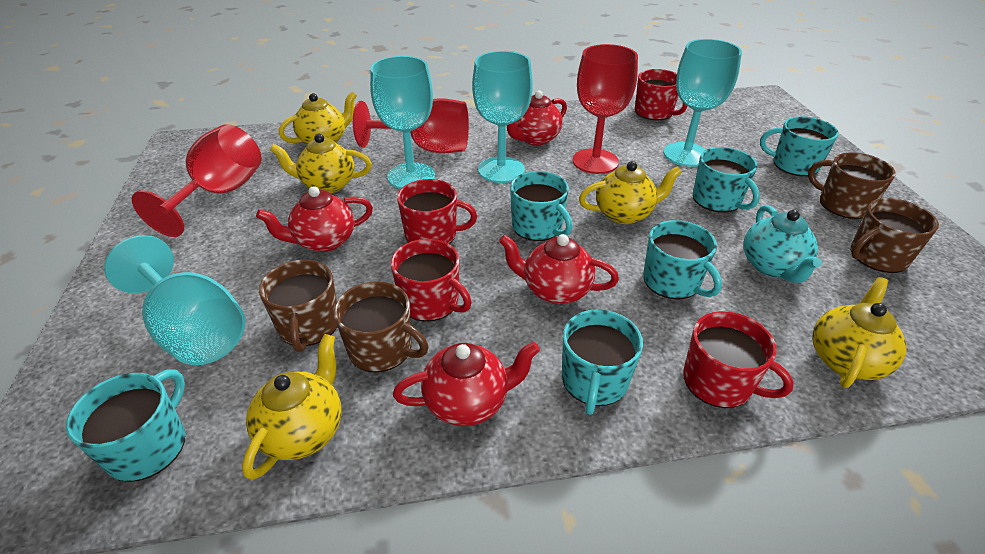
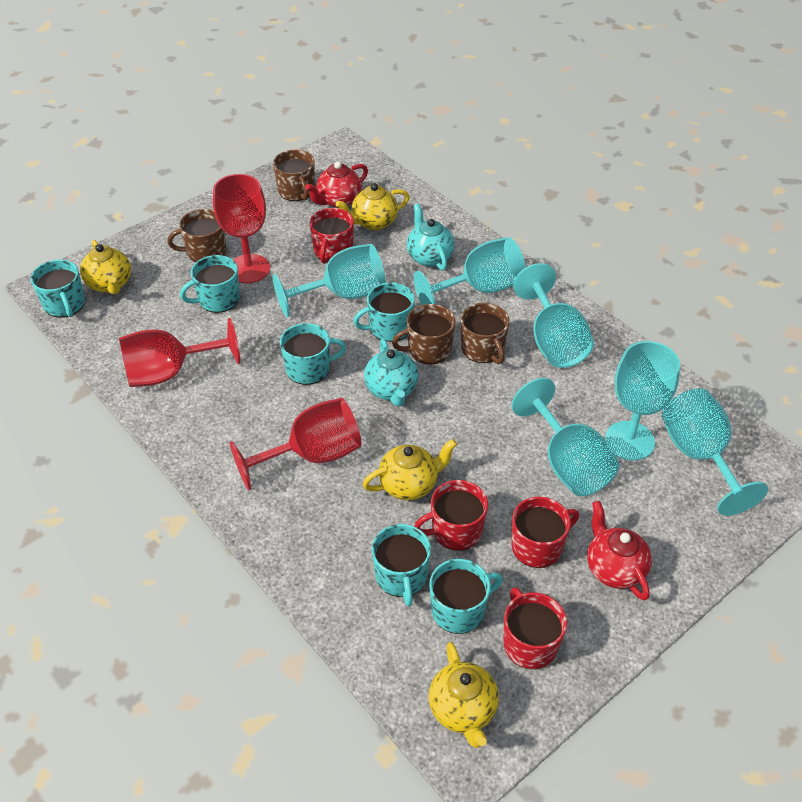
red teapot: 4 -> 2
turquoise goblet: 4 -> 6
turquoise teapot: 1 -> 2
yellow teapot: 5 -> 4

